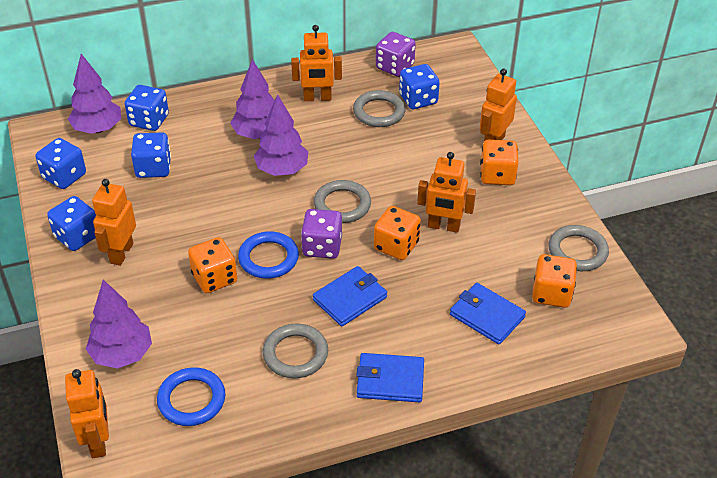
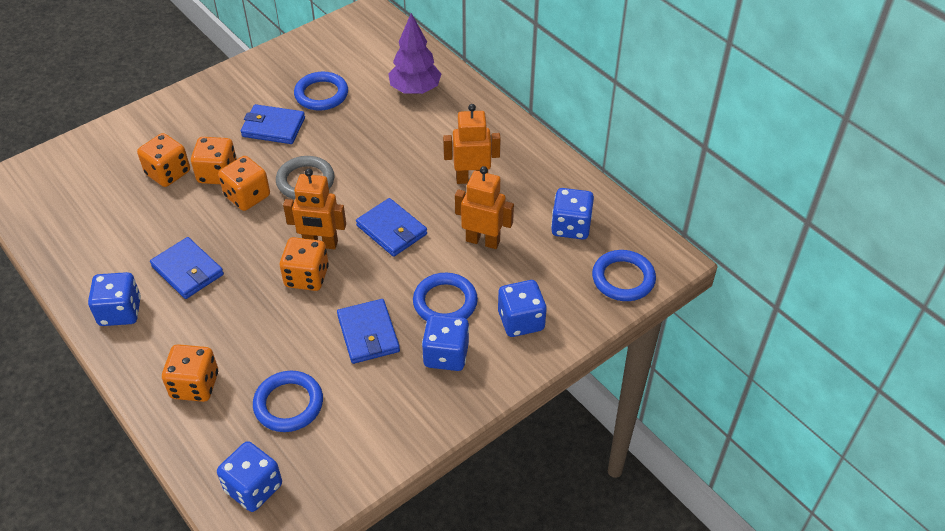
blue ring: 2 -> 4
blue wallet: 3 -> 4
grey ring: 4 -> 1
orange dice: 4 -> 5
orange robot: 5 -> 3
purple dice: 2 -> 0
purple tree: 4 -> 1

